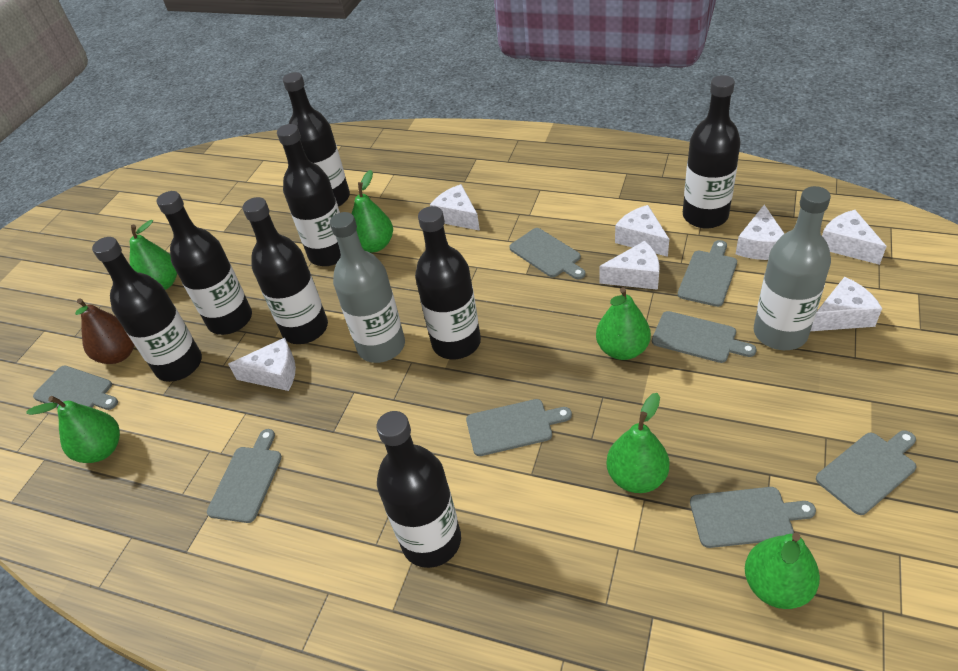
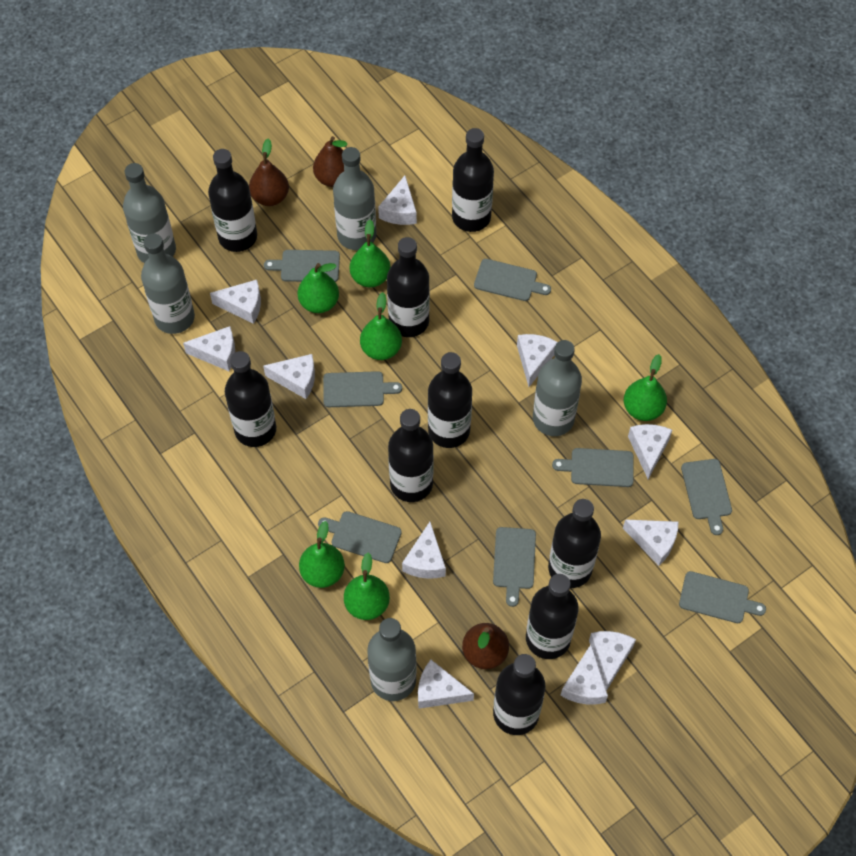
black bottle: 8 -> 9
brown pear: 1 -> 3
grey bottle: 2 -> 5
white cheese: 7 -> 11

